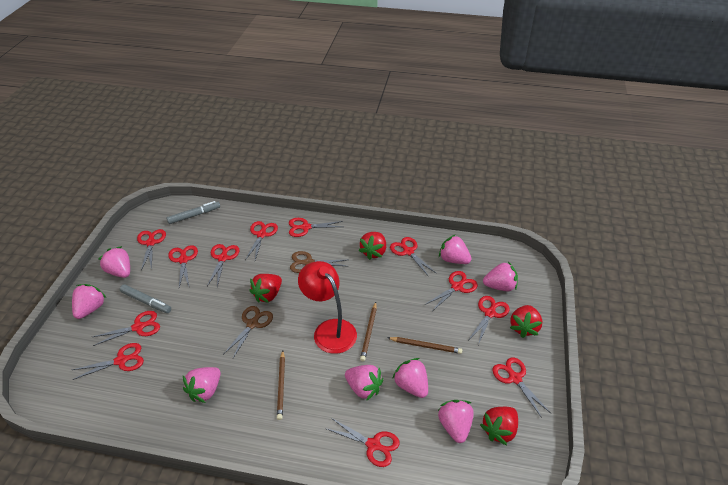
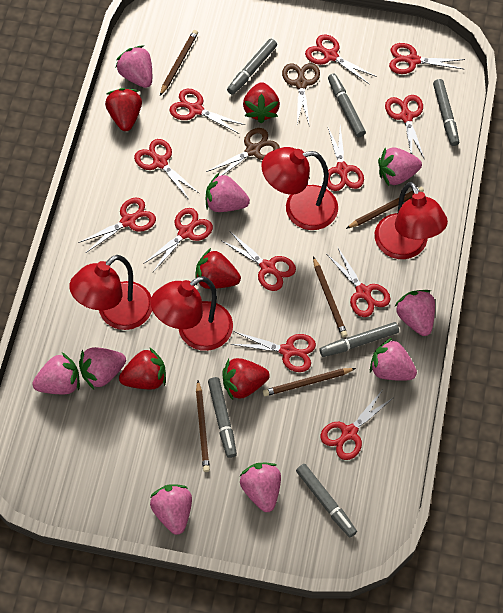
brown pencil: 3 -> 5
grey marker: 2 -> 6
pink strawberry: 8 -> 9
red lamp: 1 -> 4
red strawberry: 4 -> 5

